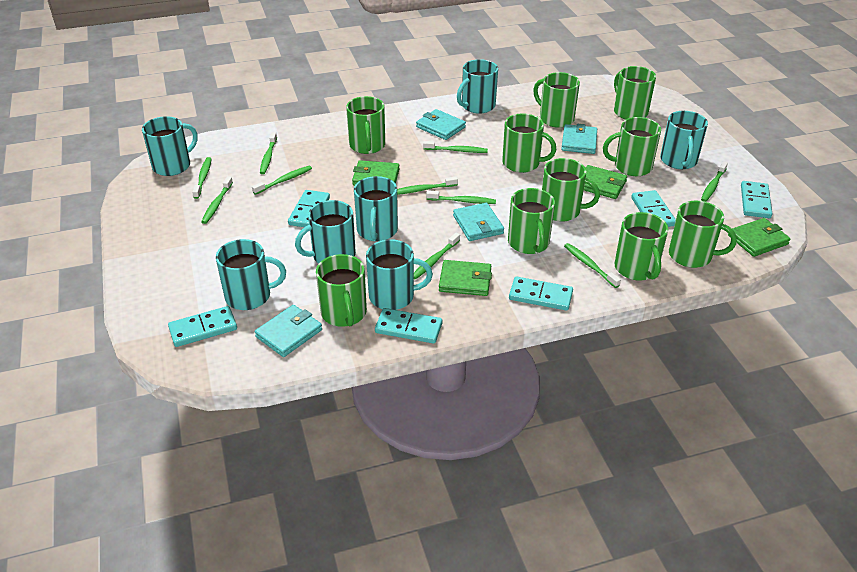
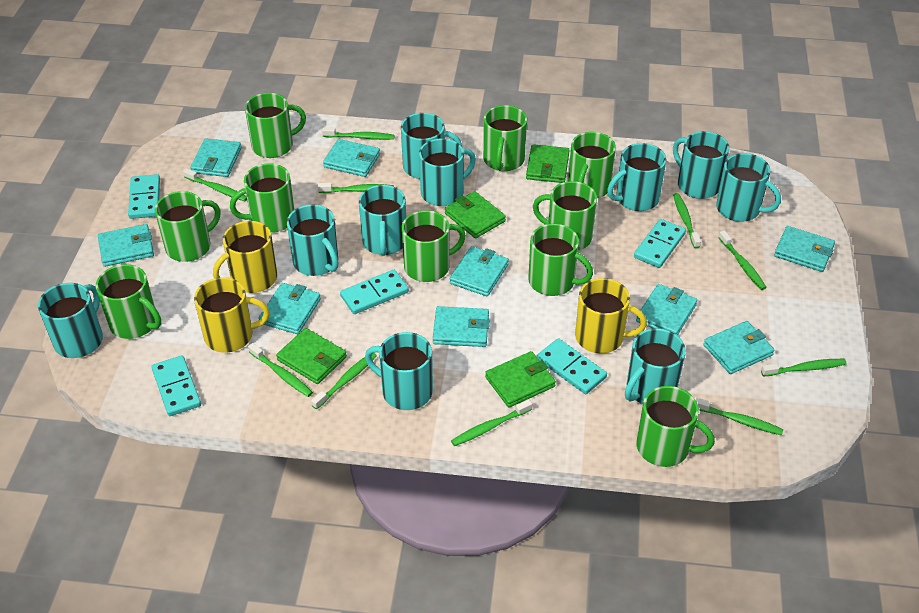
turquoise domino: 6 -> 5
turquoise mug: 7 -> 10
turquoise wallet: 4 -> 9
yellow mug: 0 -> 3

